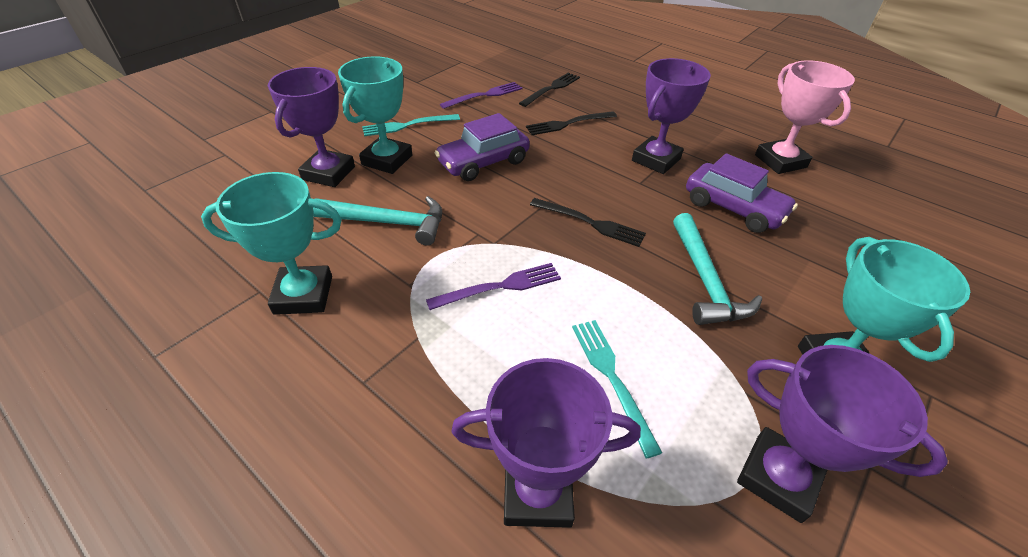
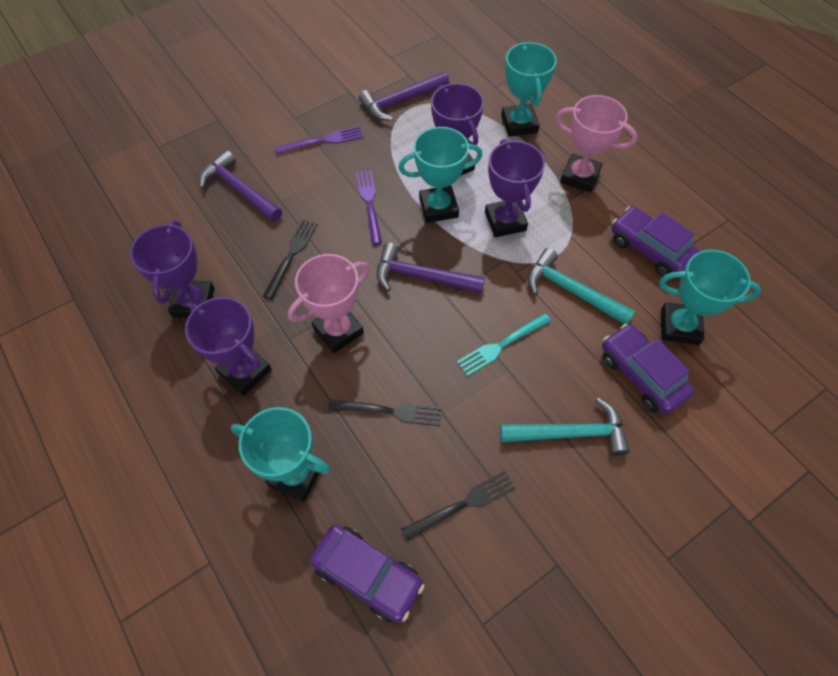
pink trophy: 1 -> 2
purple car: 2 -> 3
purple hammer: 0 -> 3
turquoise fork: 2 -> 1
turquoise trophy: 3 -> 4

